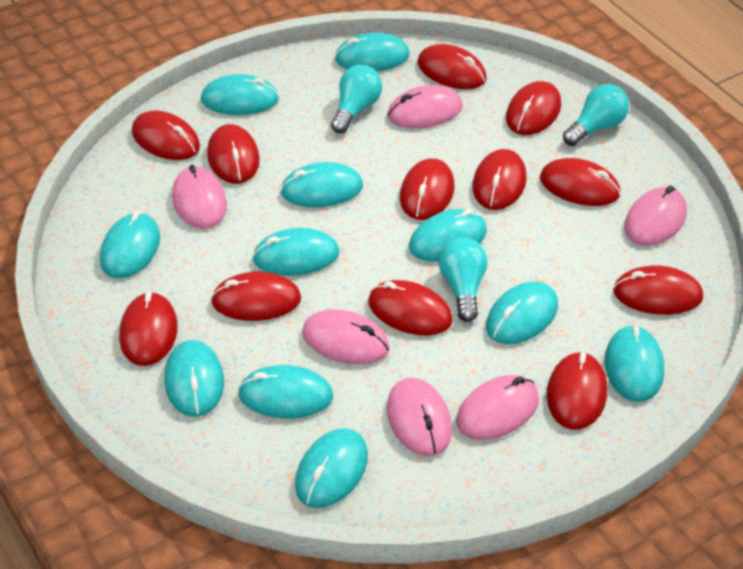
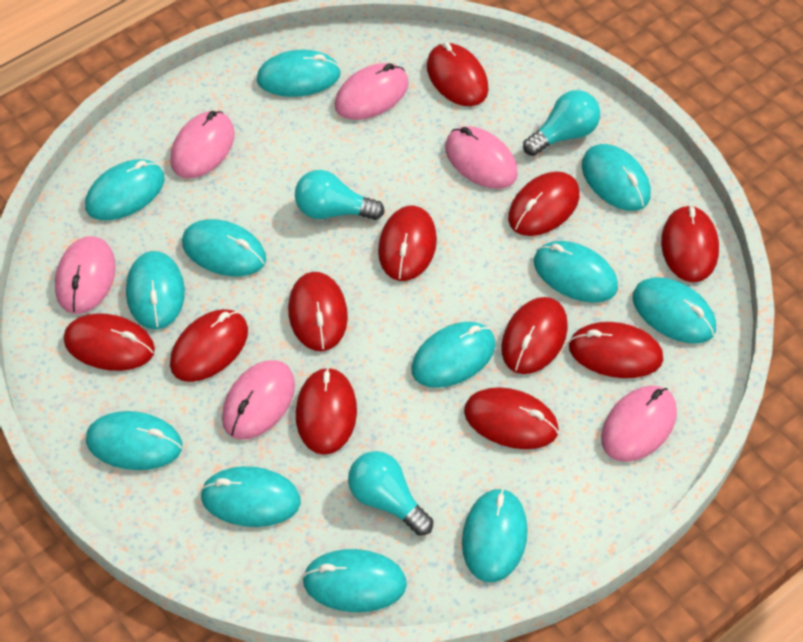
red mouse: 12 -> 11
turquoise mouse: 11 -> 12

